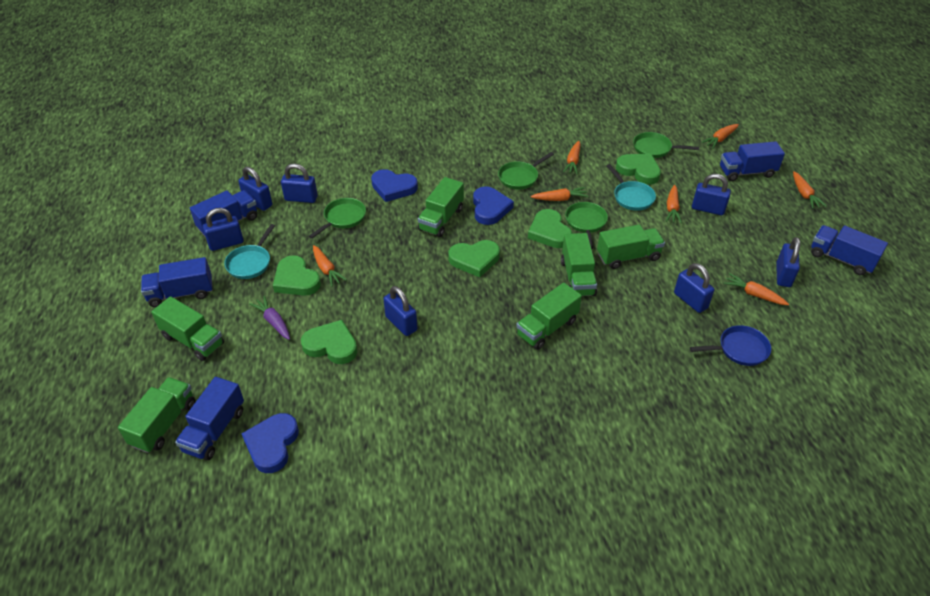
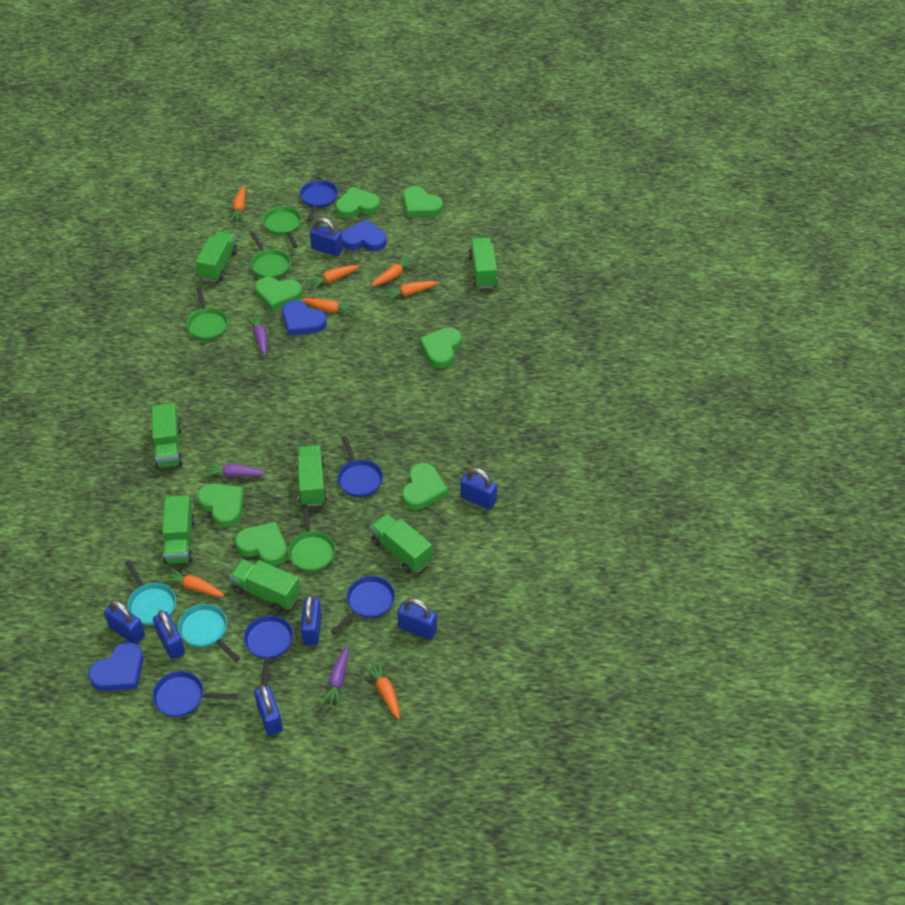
blue pan: 1 -> 5
blue truck: 5 -> 0
green heart: 5 -> 7
green truck: 6 -> 7
purple carrot: 1 -> 3

